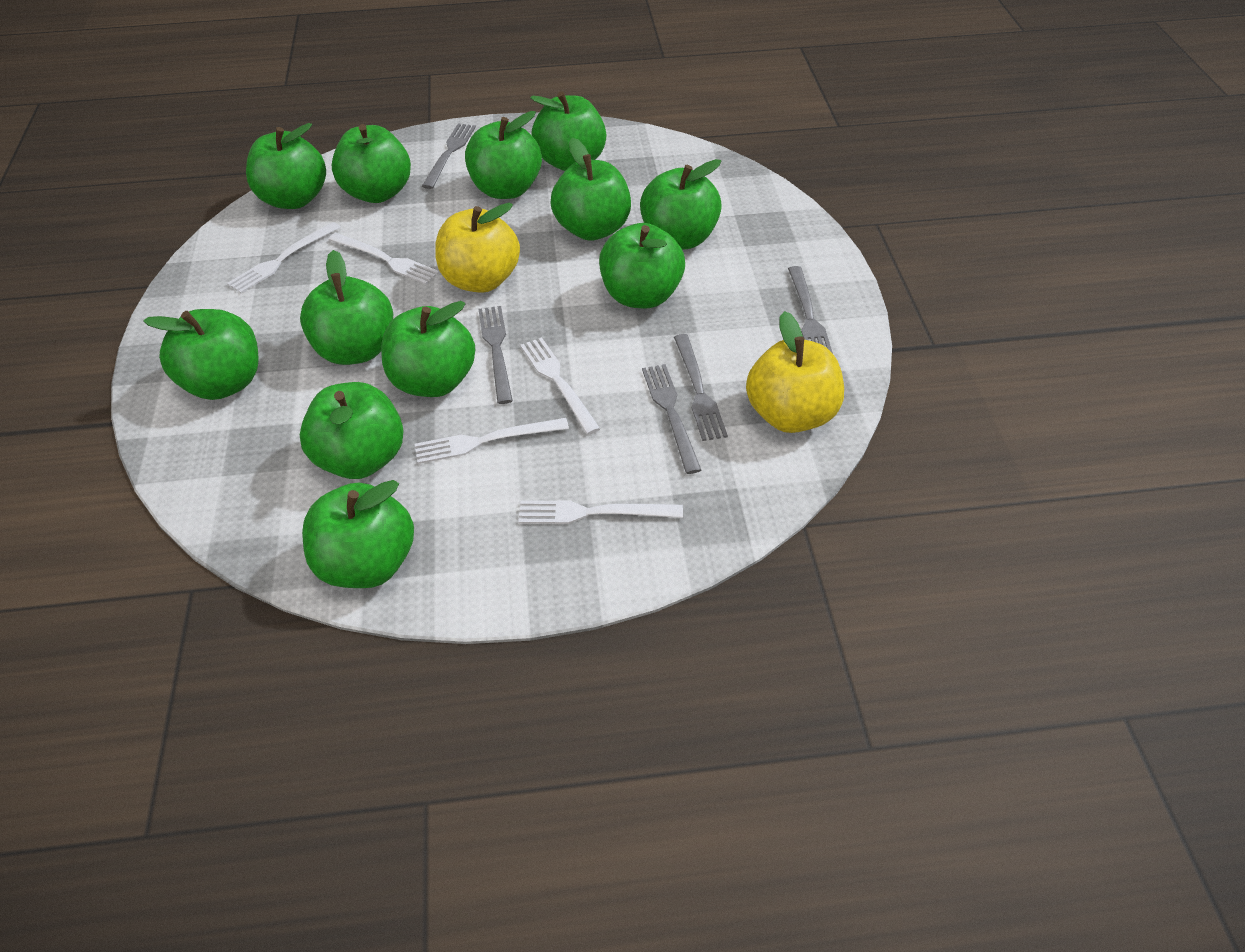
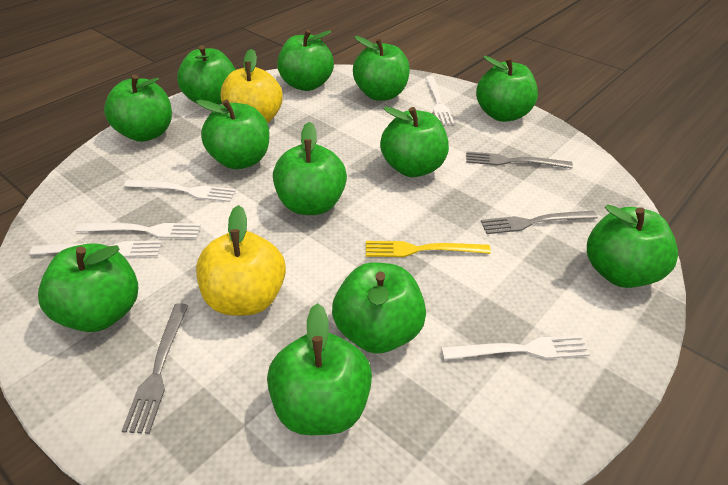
grey fork: 5 -> 3
yellow fork: 0 -> 1

